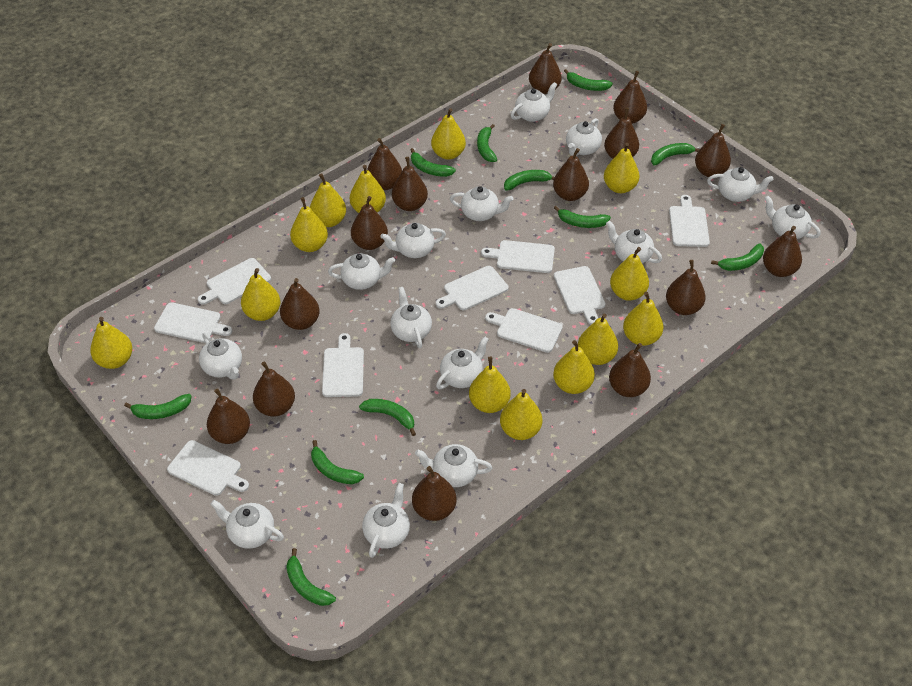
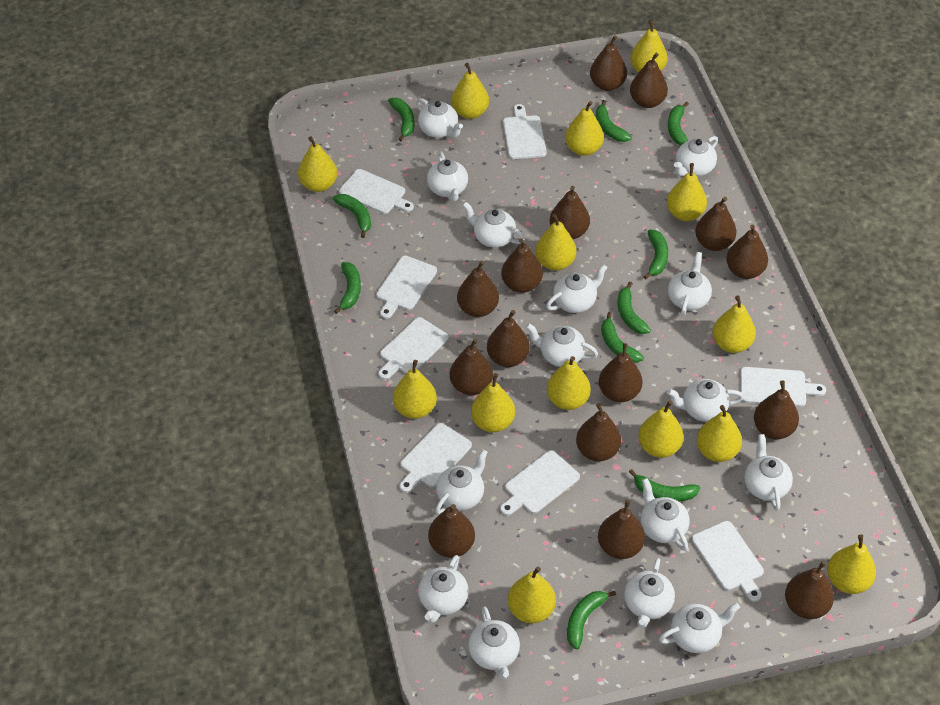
green banana: 11 -> 10
white cutting board: 9 -> 8
white teapot: 14 -> 15
yellow pear: 13 -> 14

